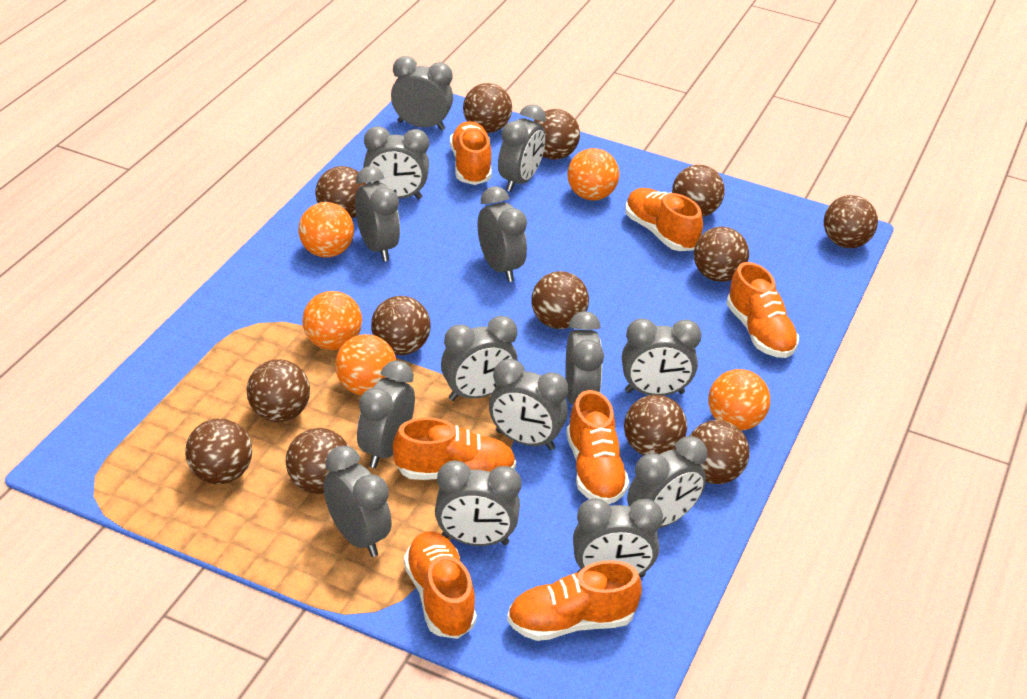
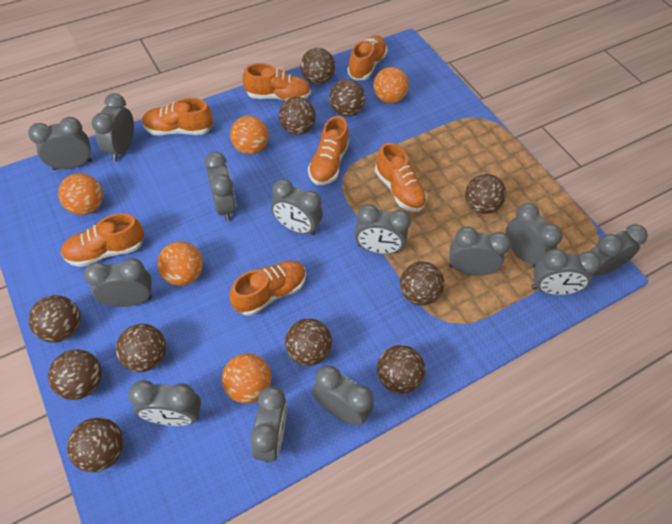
brown ball: 13 -> 11
grey clock: 14 -> 13

